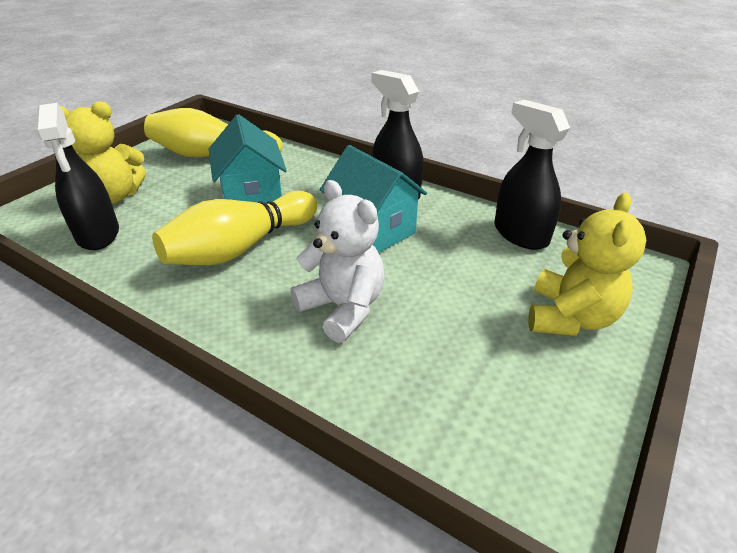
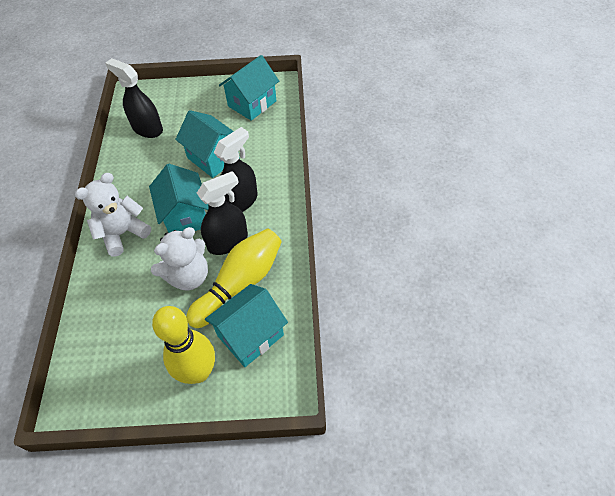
turquoise house: 2 -> 4
white teddy bear: 1 -> 2
yellow teddy bear: 2 -> 0

